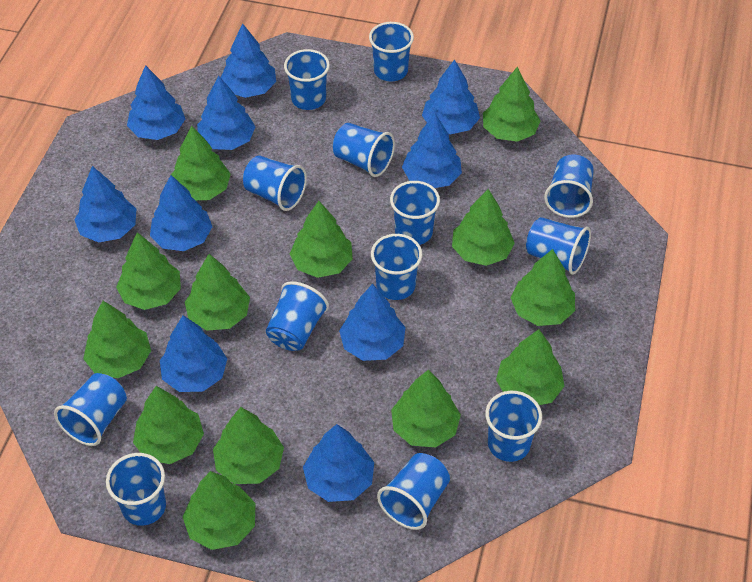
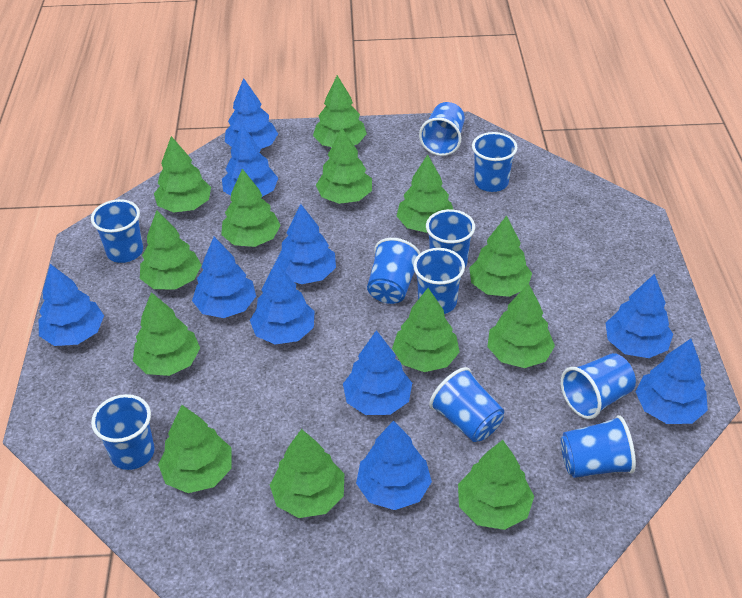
blue cup: 13 -> 10

